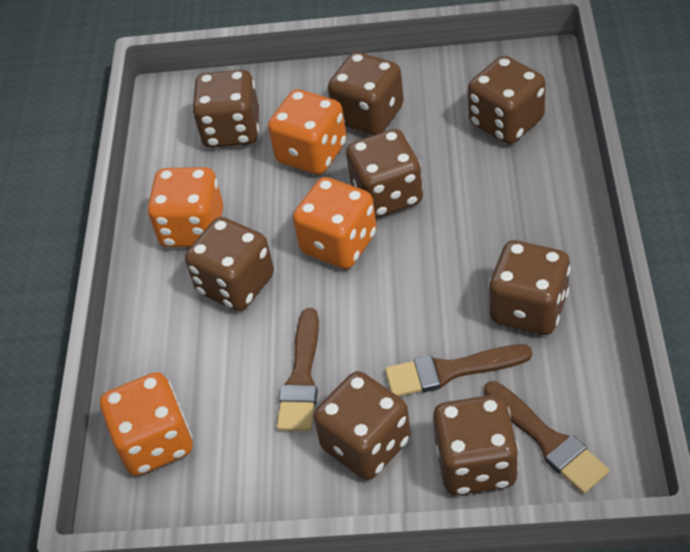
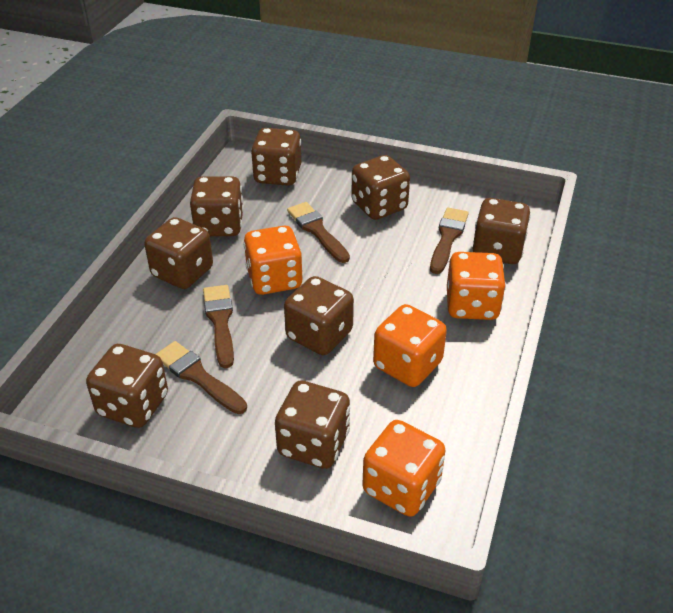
brown brush: 3 -> 4

